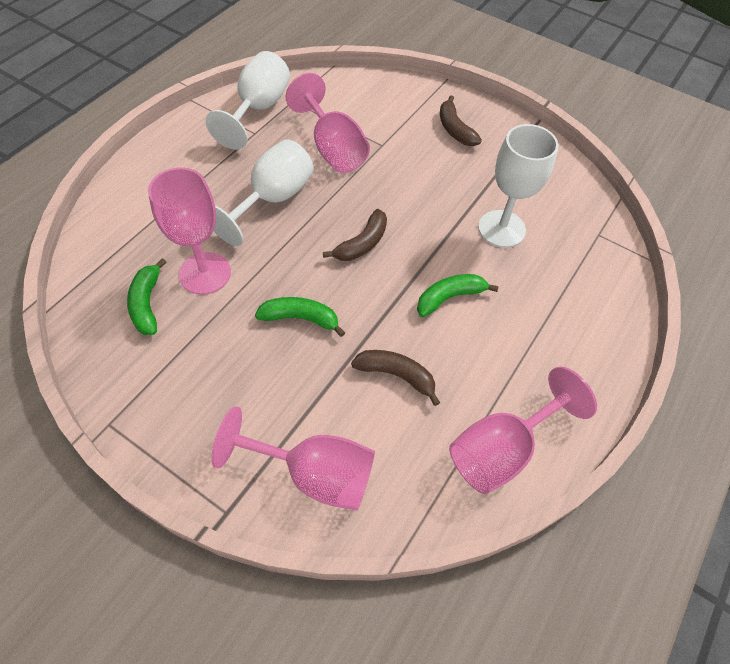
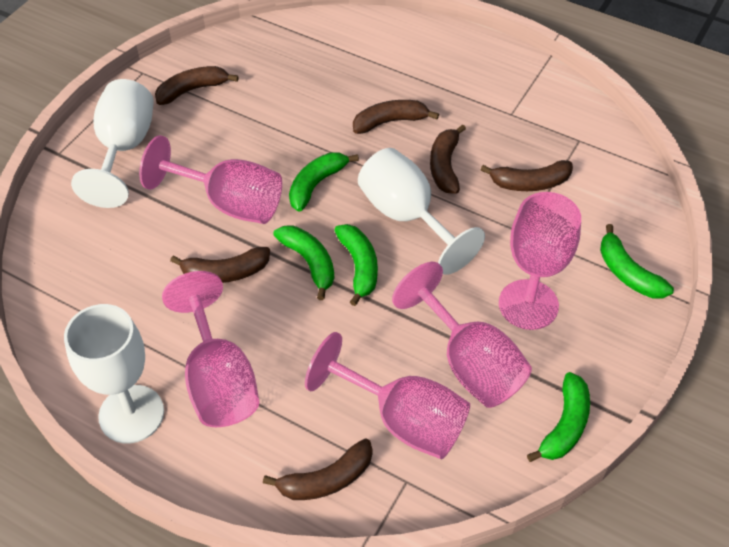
brown banana: 3 -> 6
green banana: 3 -> 5
pink goblet: 4 -> 5

